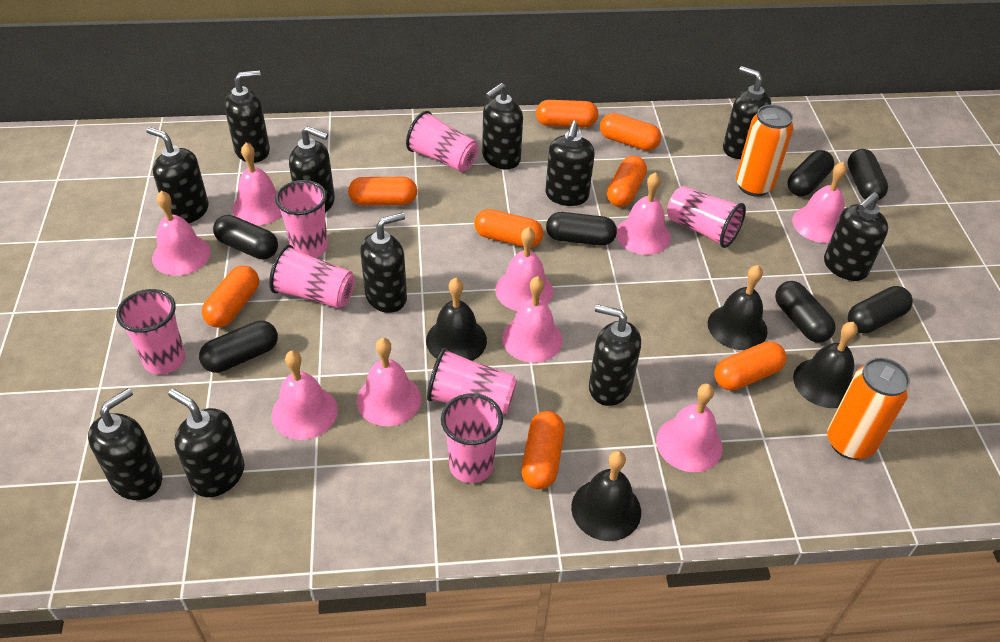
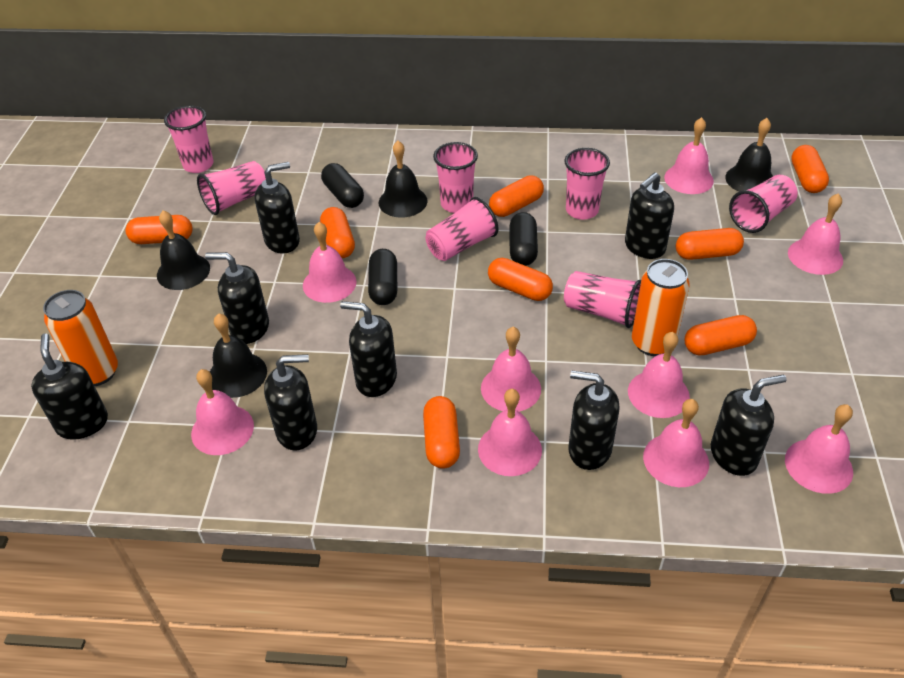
black capsule: 7 -> 3
black soap dispenser: 11 -> 8

